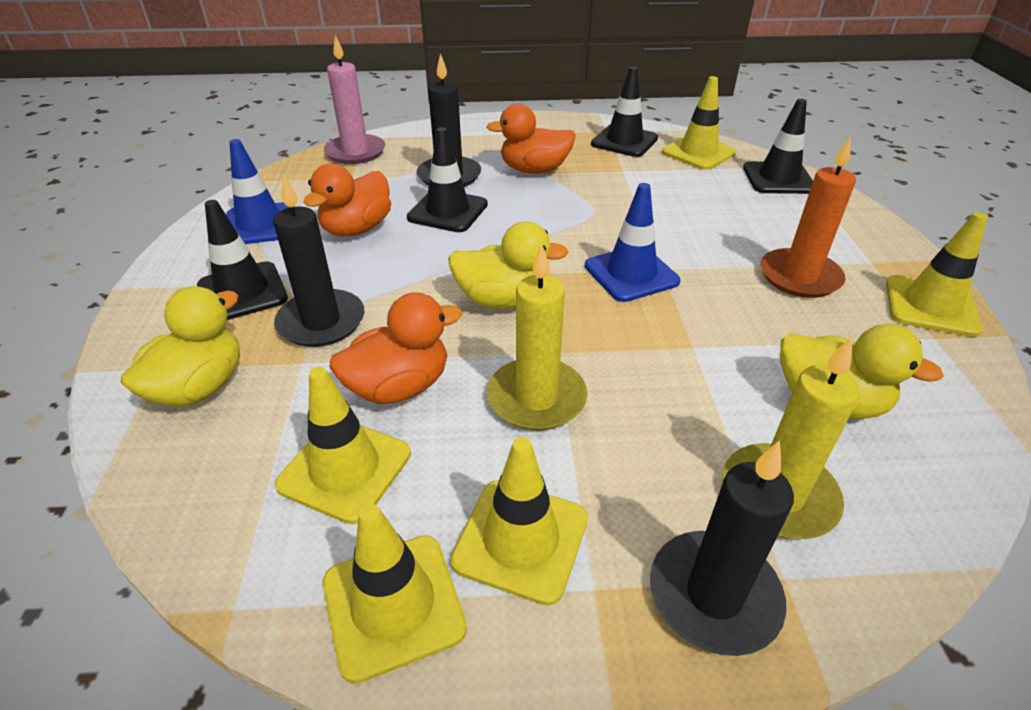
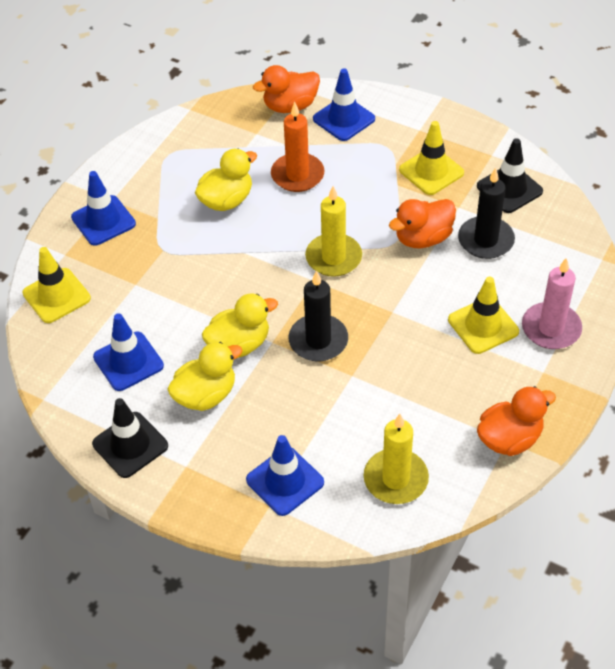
black candle: 3 -> 2
black traffic cone: 4 -> 2
blue traffic cone: 2 -> 4
yellow traffic cone: 5 -> 3

